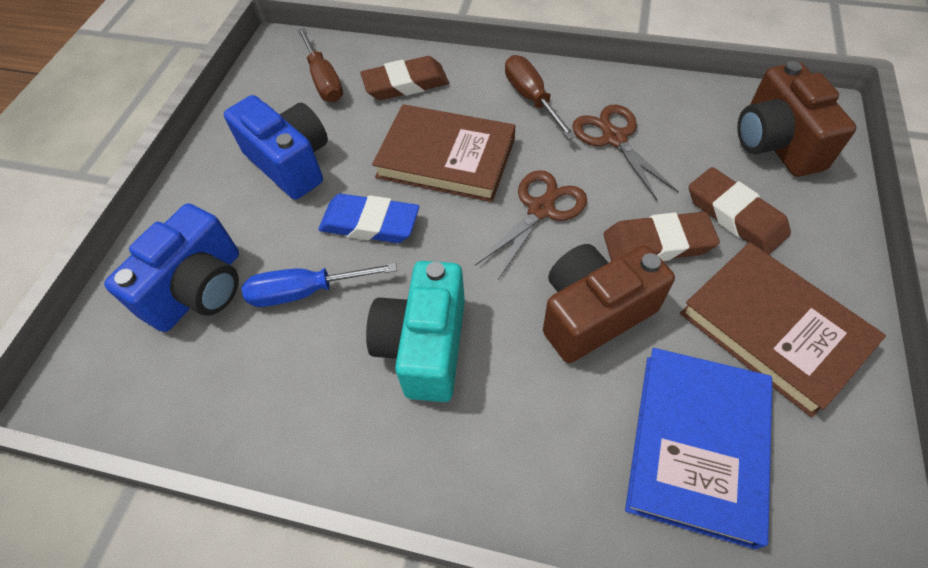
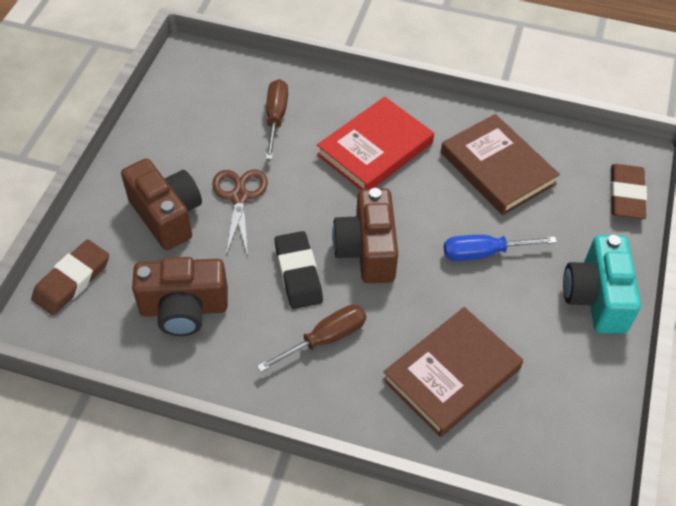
black eraser: 0 -> 1
blue book: 1 -> 0
blue camera: 2 -> 0
blue eraser: 1 -> 0
brown camera: 2 -> 3
brown eraser: 3 -> 2
brown scissors: 2 -> 1
red book: 0 -> 1

